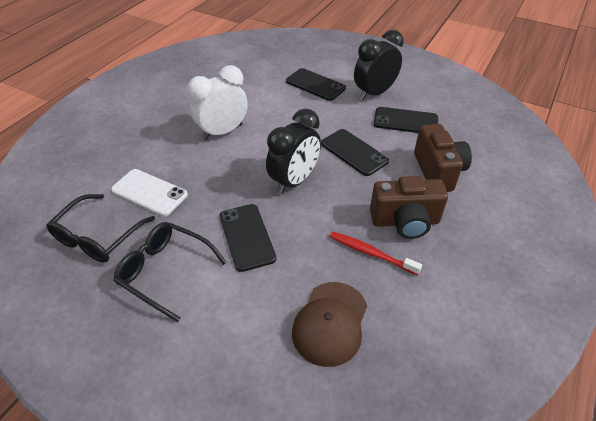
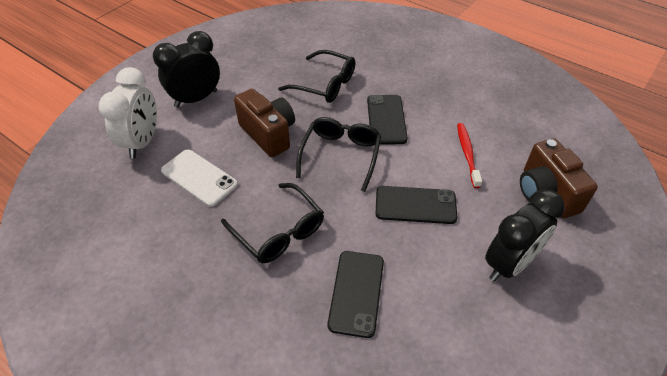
black glasses: 2 -> 3
black phone: 4 -> 3
brown cap: 1 -> 0

